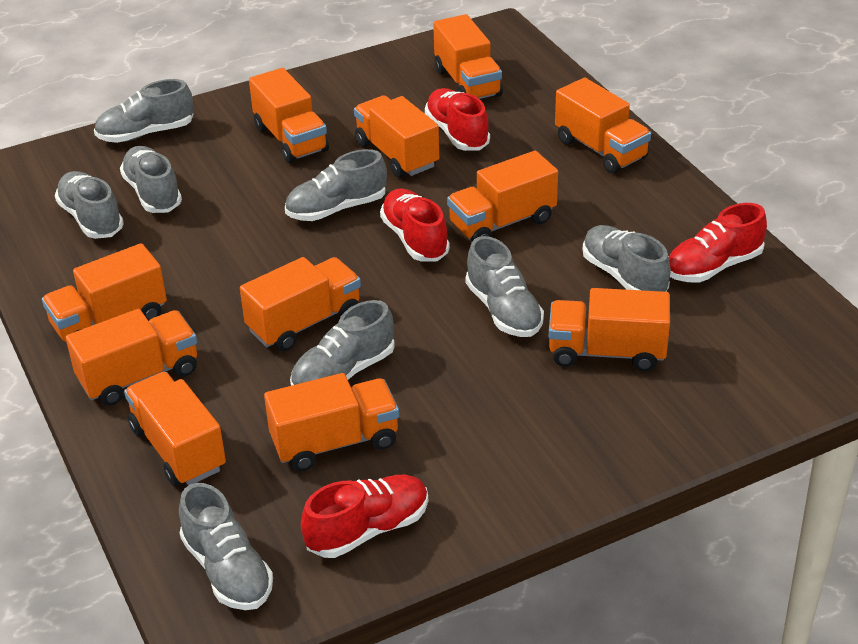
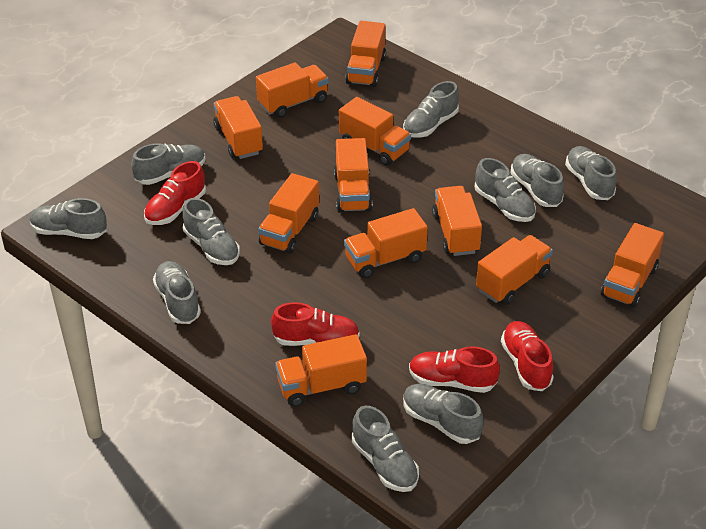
grey shoe: 8 -> 10

